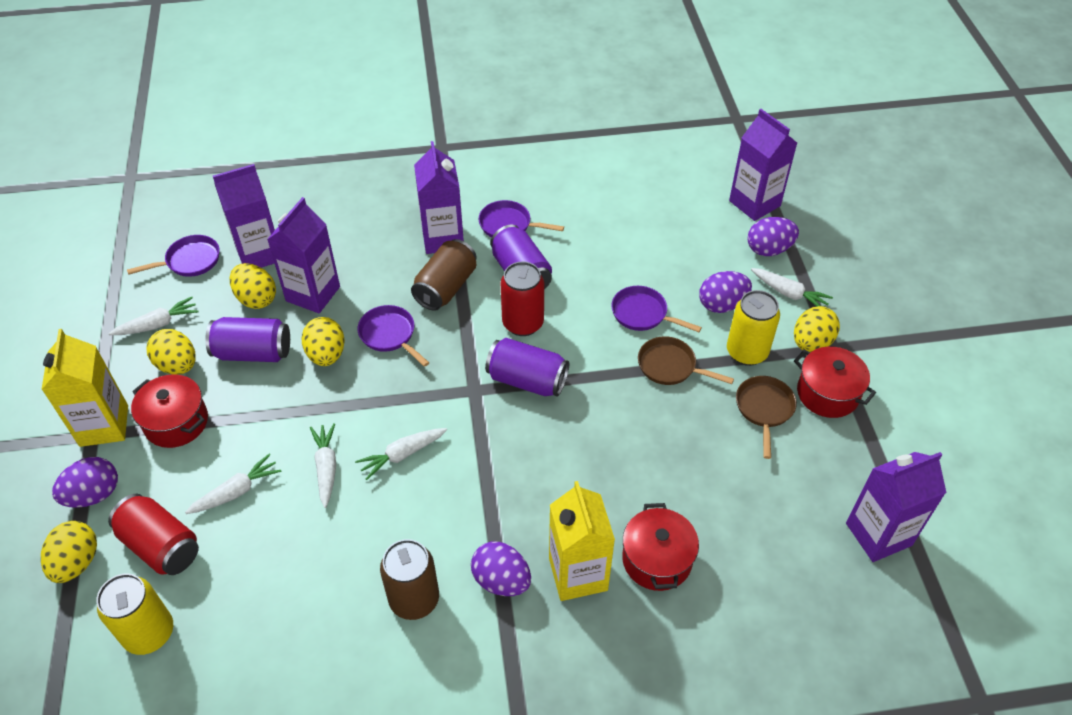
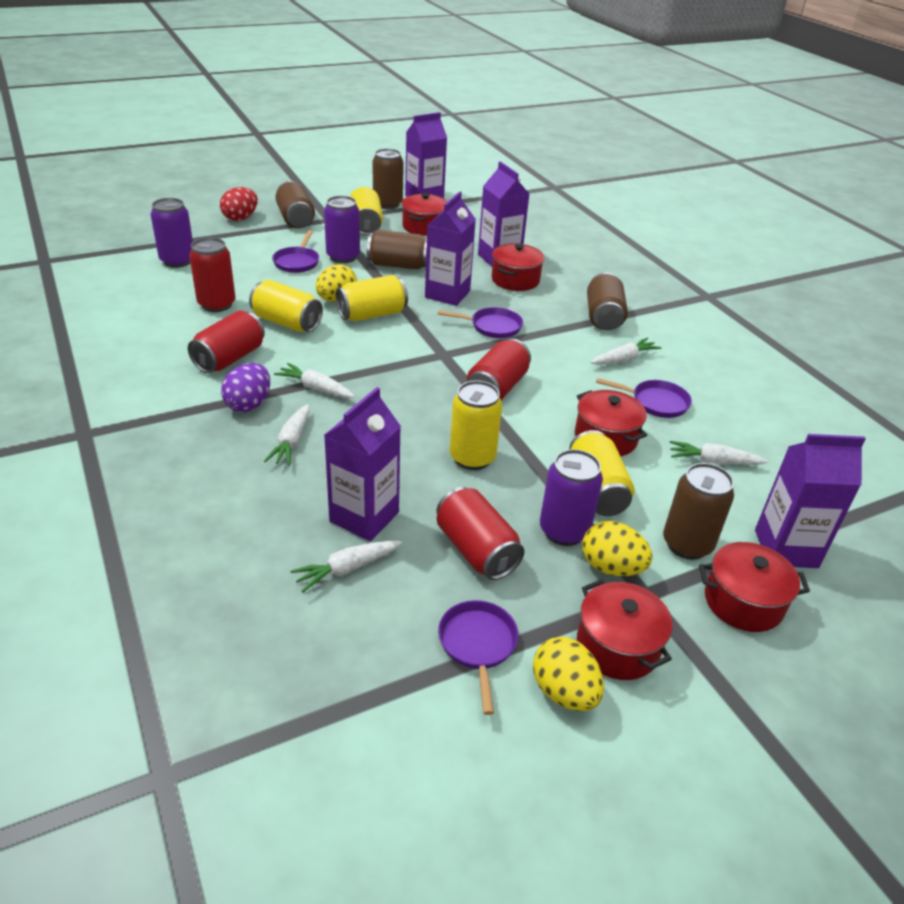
brown can: 2 -> 5
brown pan: 2 -> 0
purple egg: 4 -> 1
red can: 2 -> 4
red egg: 0 -> 1
red pot: 3 -> 5
yellow can: 2 -> 5
yellow carton: 2 -> 0
yellow egg: 5 -> 3

